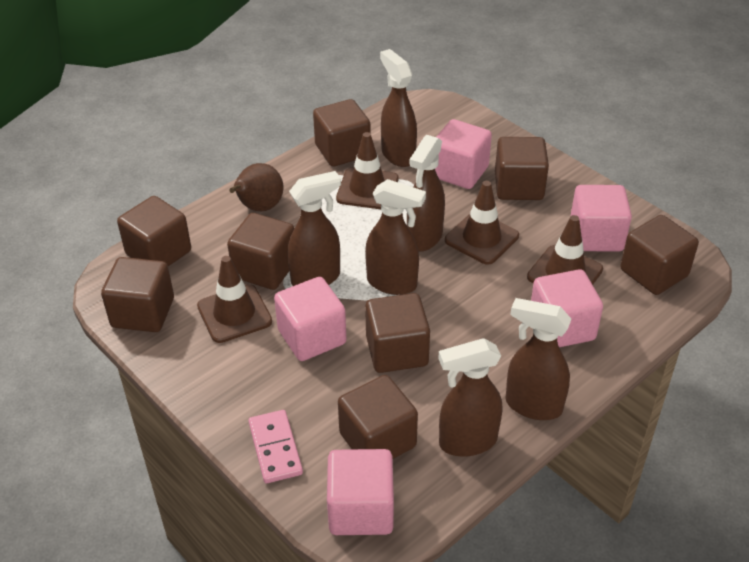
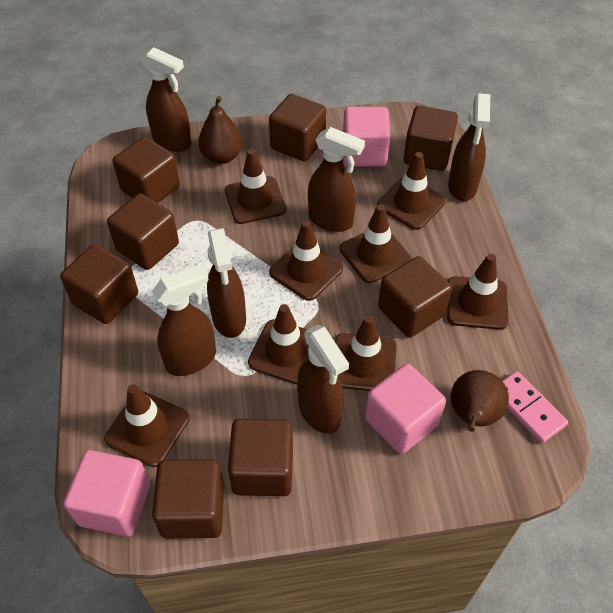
brown pear: 1 -> 2
brown traffic cone: 4 -> 8
pink cube: 5 -> 3

